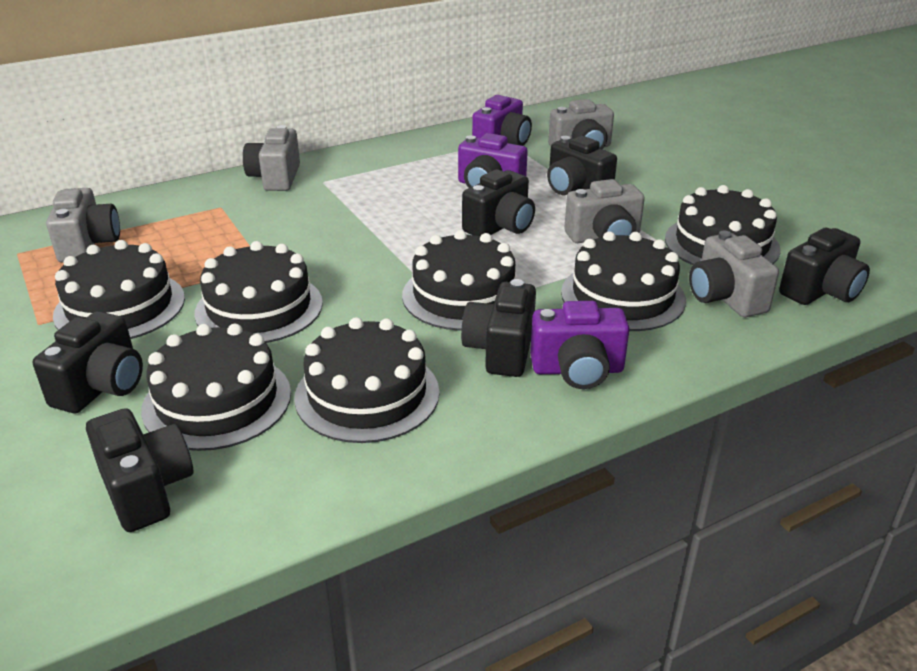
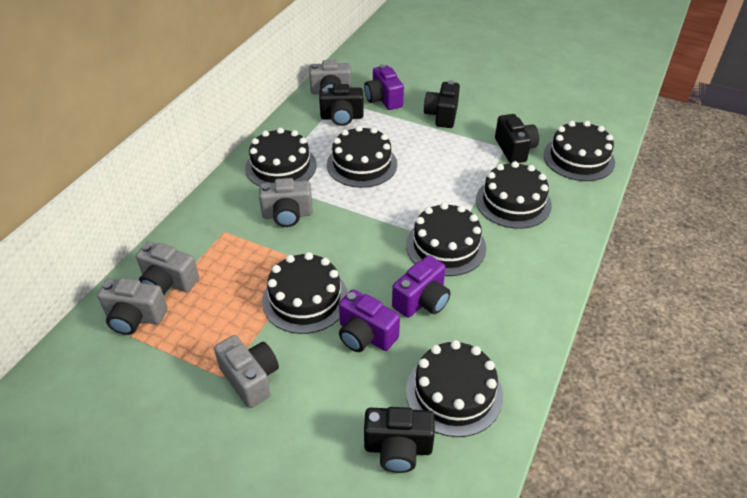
black camera: 6 -> 4

